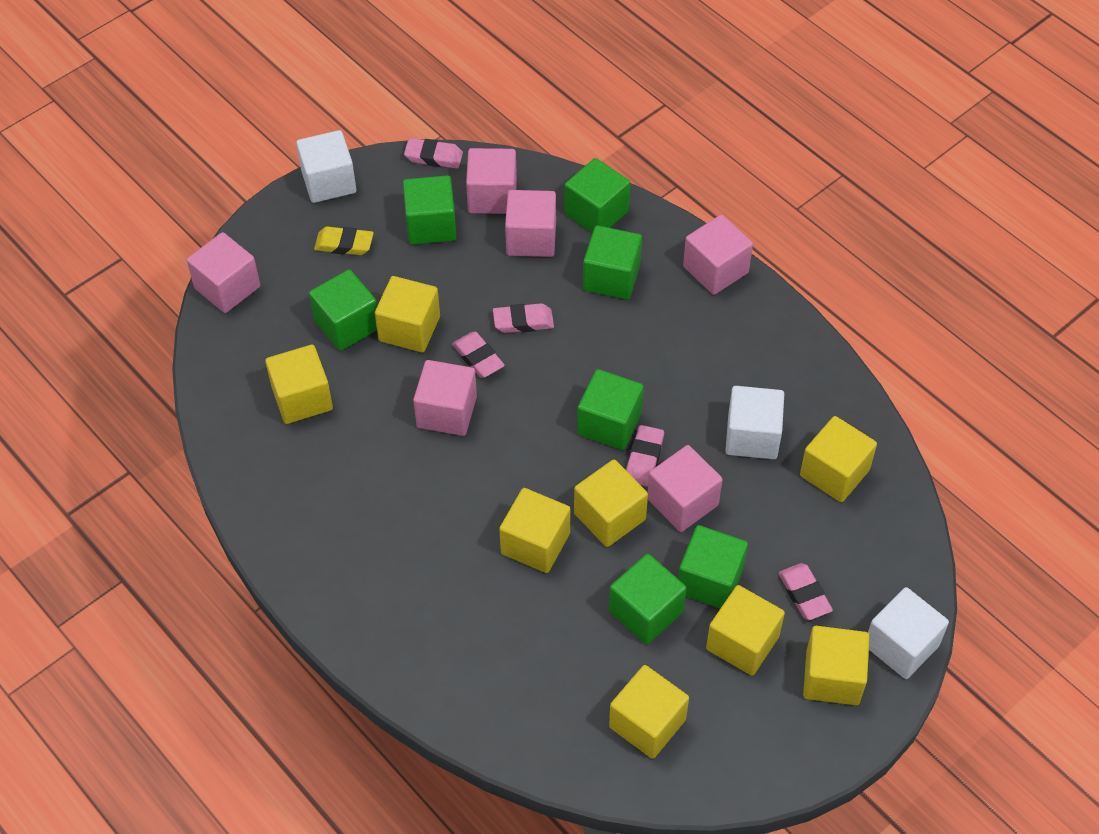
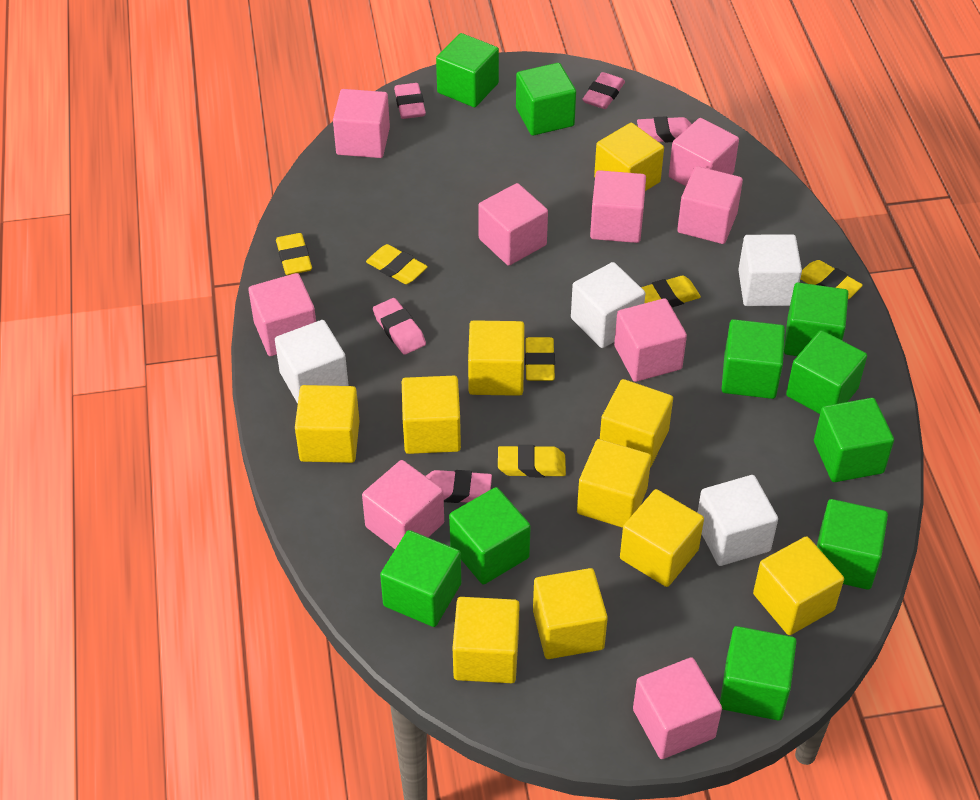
green cube: 7 -> 10
pink cube: 6 -> 9
white cube: 3 -> 4
yellow cube: 8 -> 10
yellow eraser: 1 -> 6

